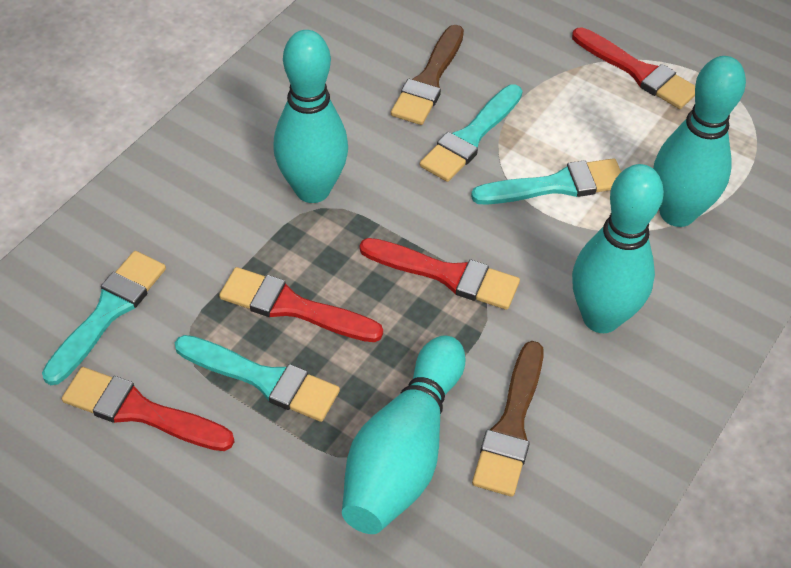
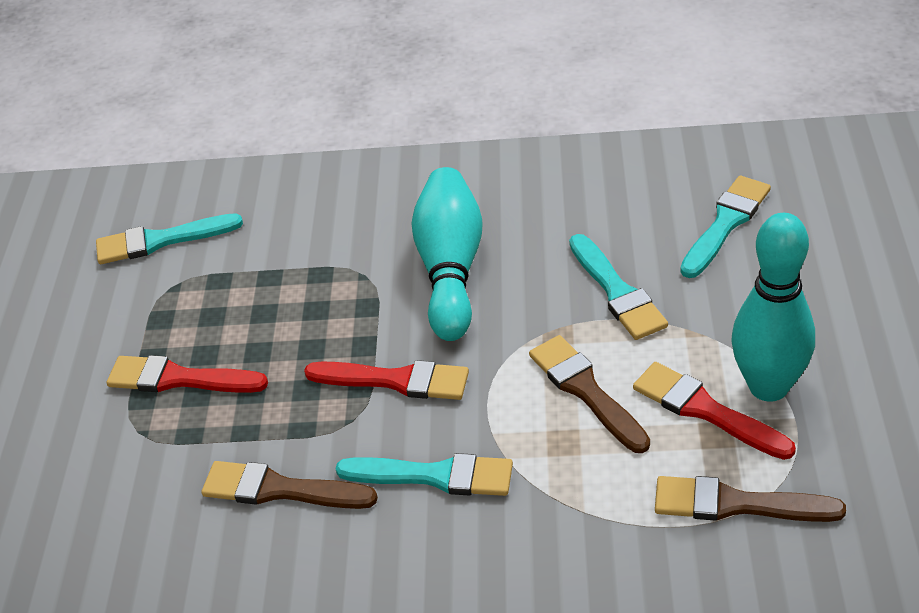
brown brush: 2 -> 3
red brush: 4 -> 3
turquoise bowling pin: 4 -> 2

